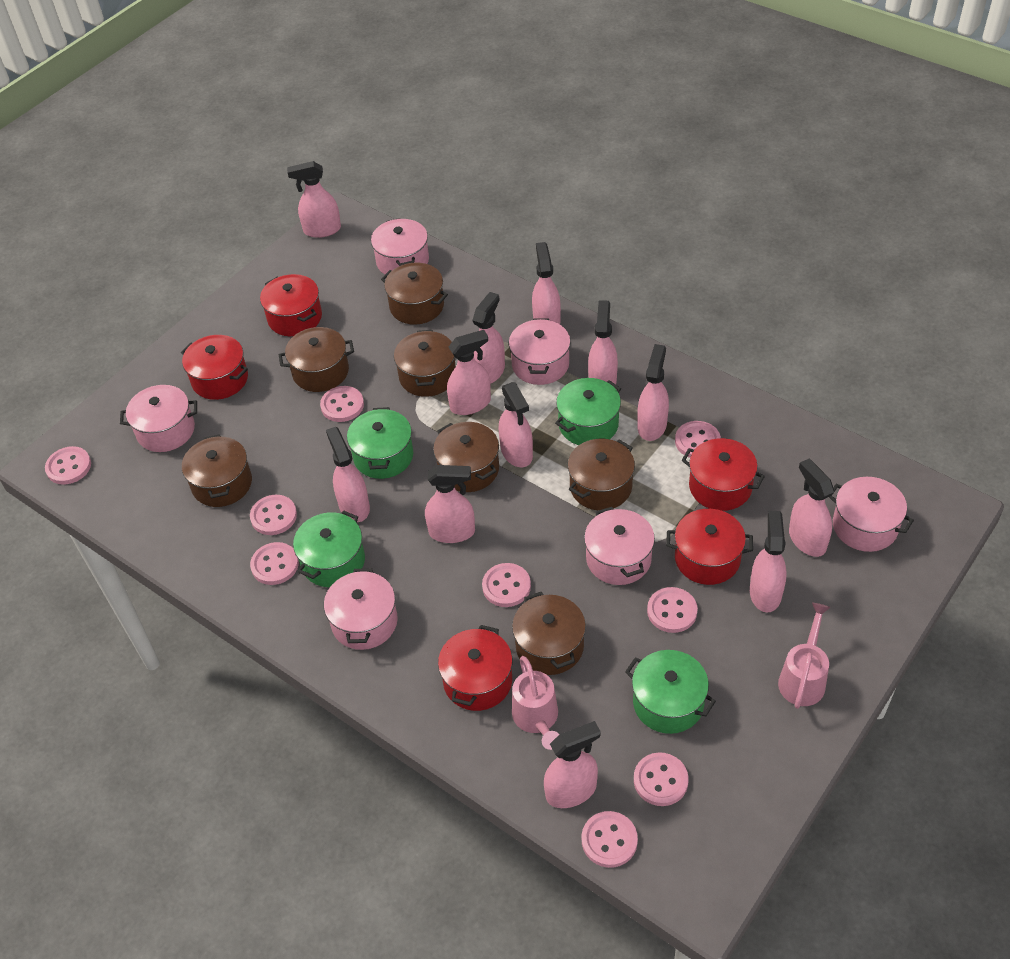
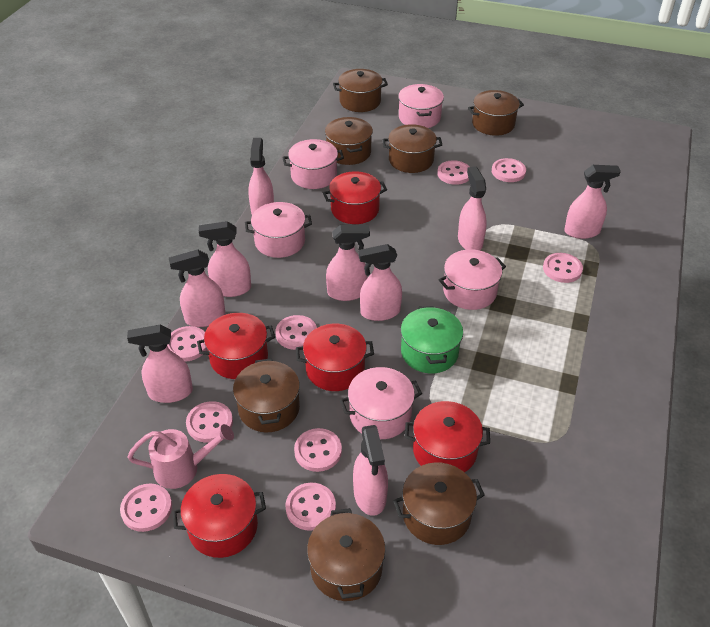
green pot: 4 -> 1
pink pot: 6 -> 5
pink spray bottle: 12 -> 9
pink watering can: 2 -> 1

